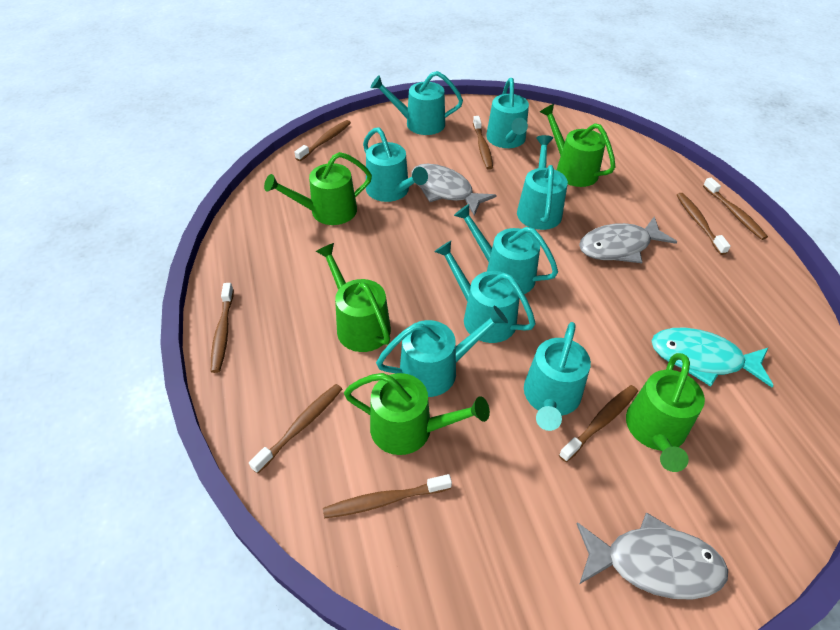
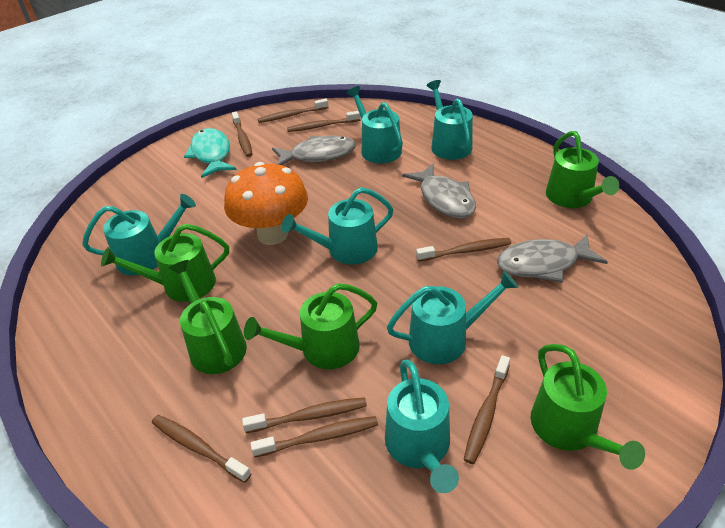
orange mushroom: 0 -> 1
turquoise watering can: 8 -> 6

